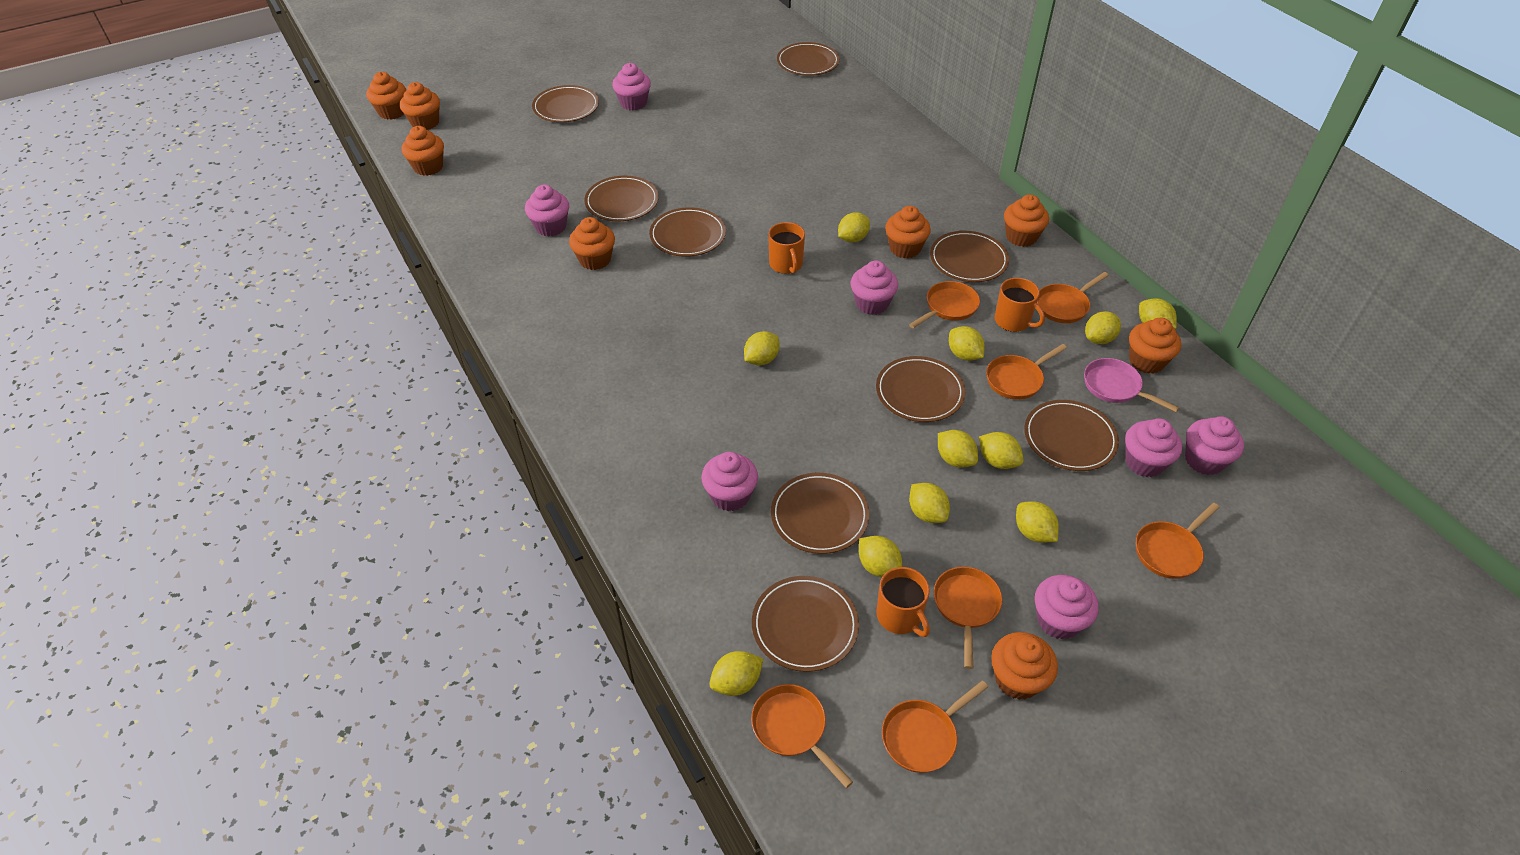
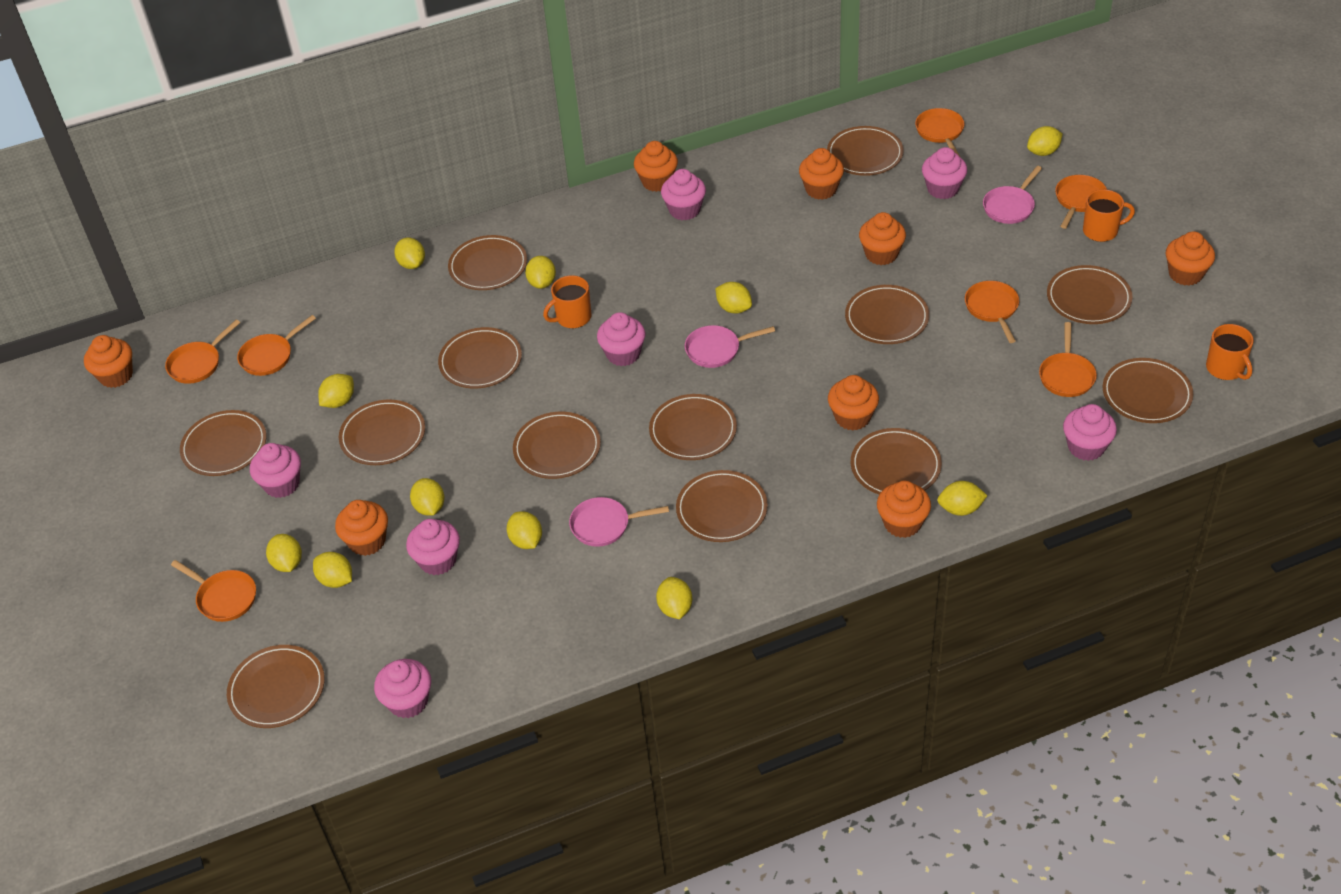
brown plate: 9 -> 13
pink pan: 1 -> 3

